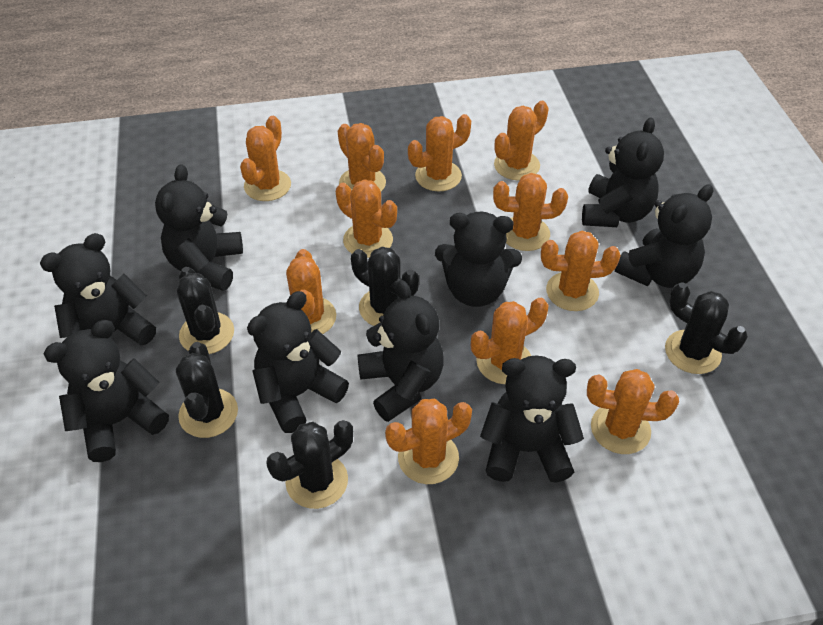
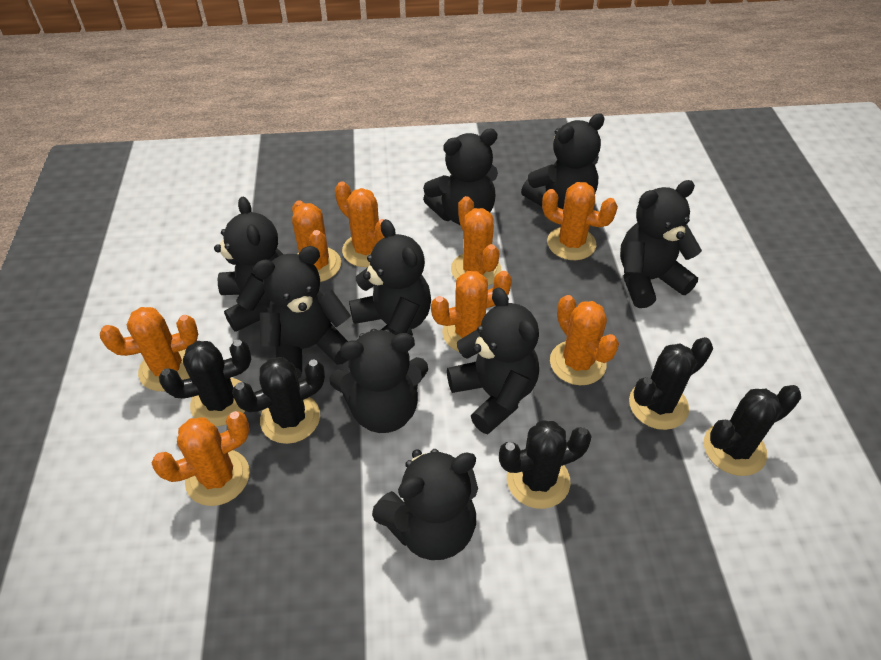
orange cactus: 11 -> 8

